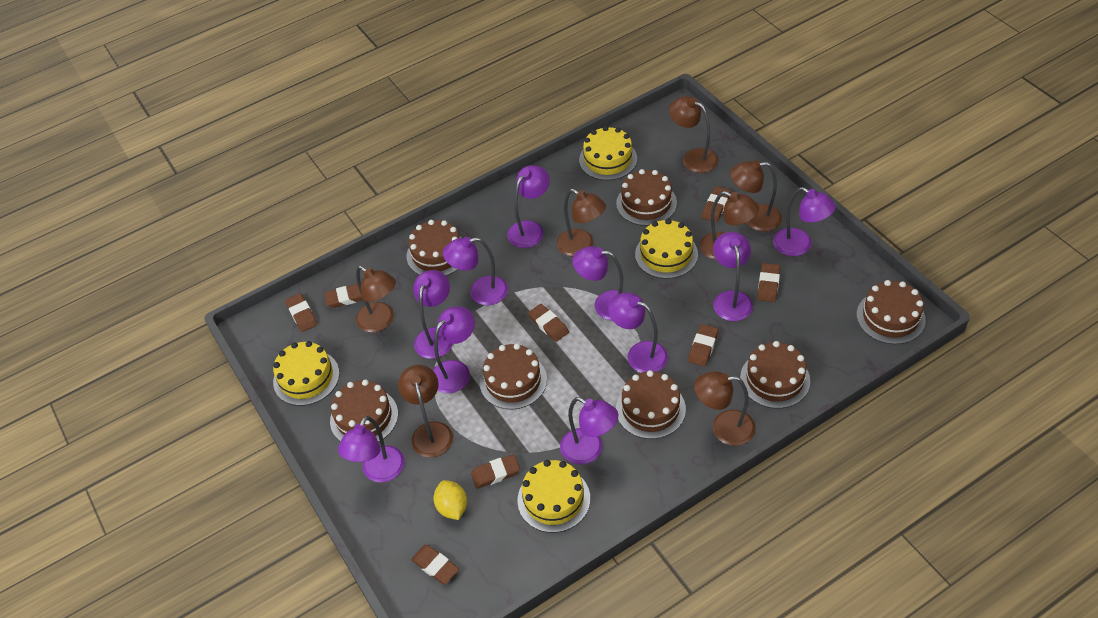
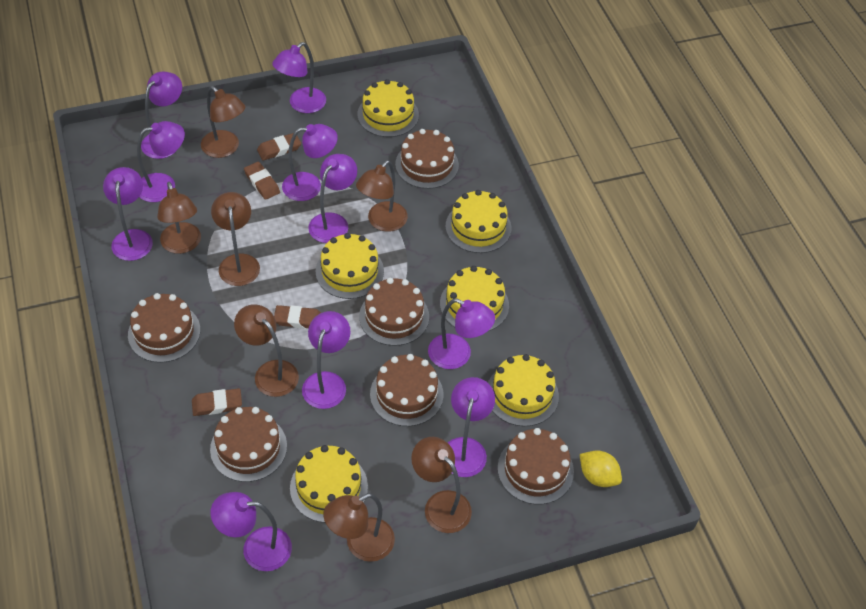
brown cake: 7 -> 6
brown eraser: 8 -> 4
yellow cake: 4 -> 6

